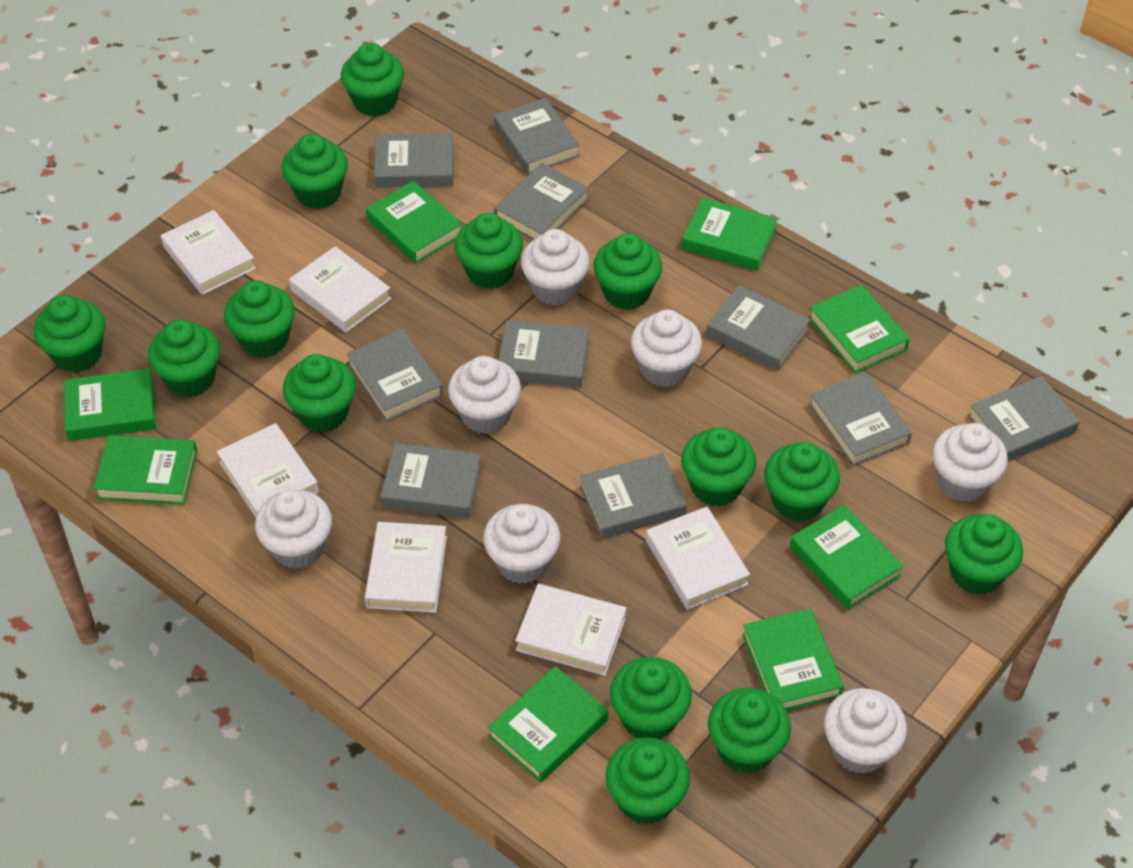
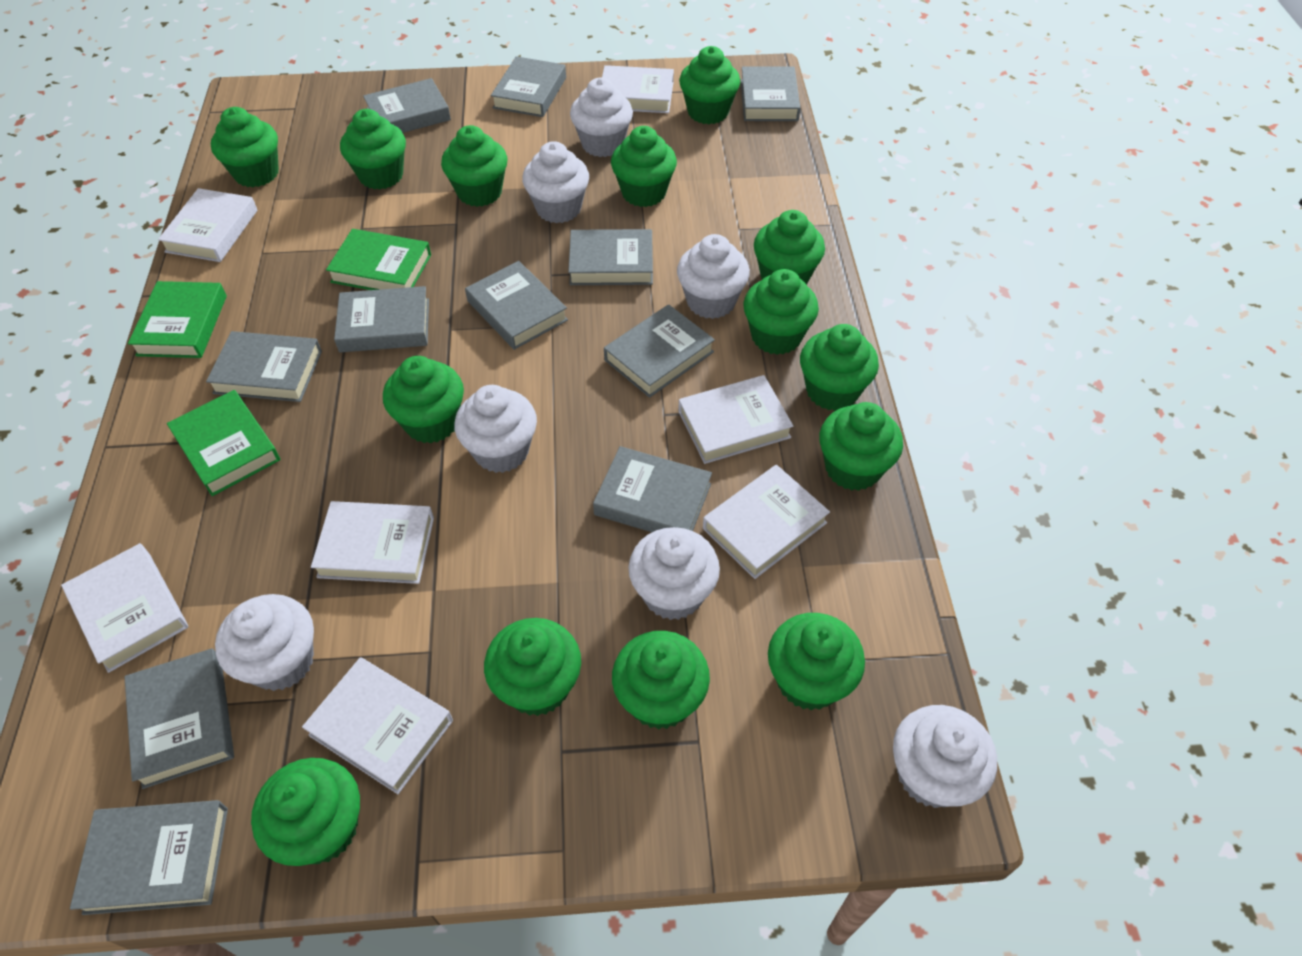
green book: 8 -> 3
grey book: 10 -> 11
white book: 6 -> 7

